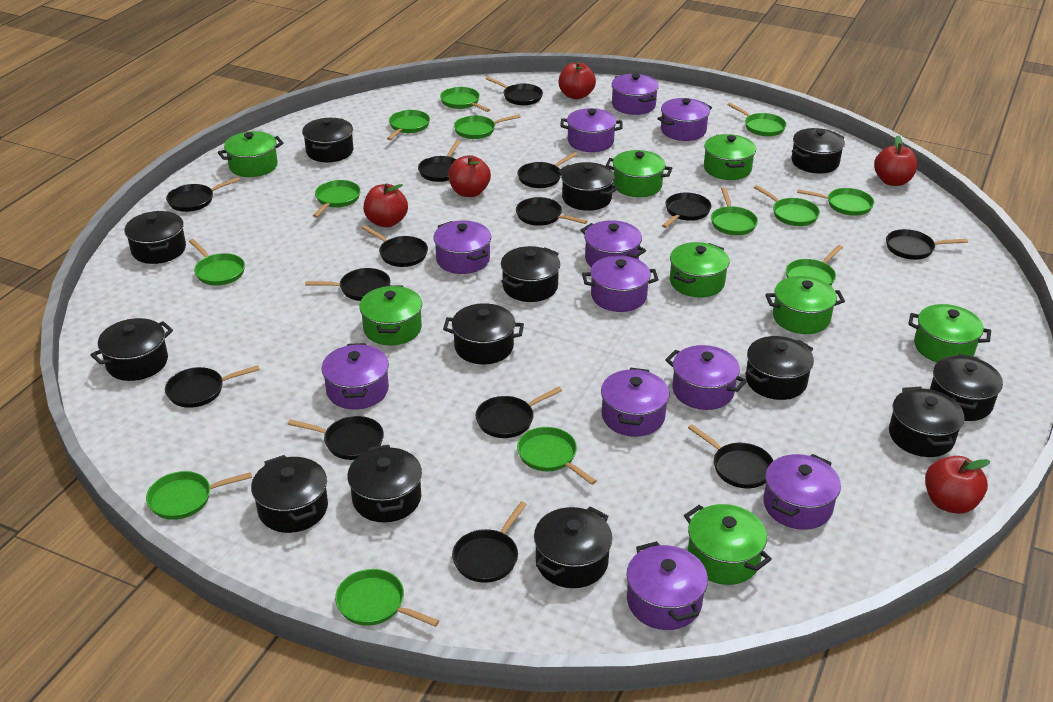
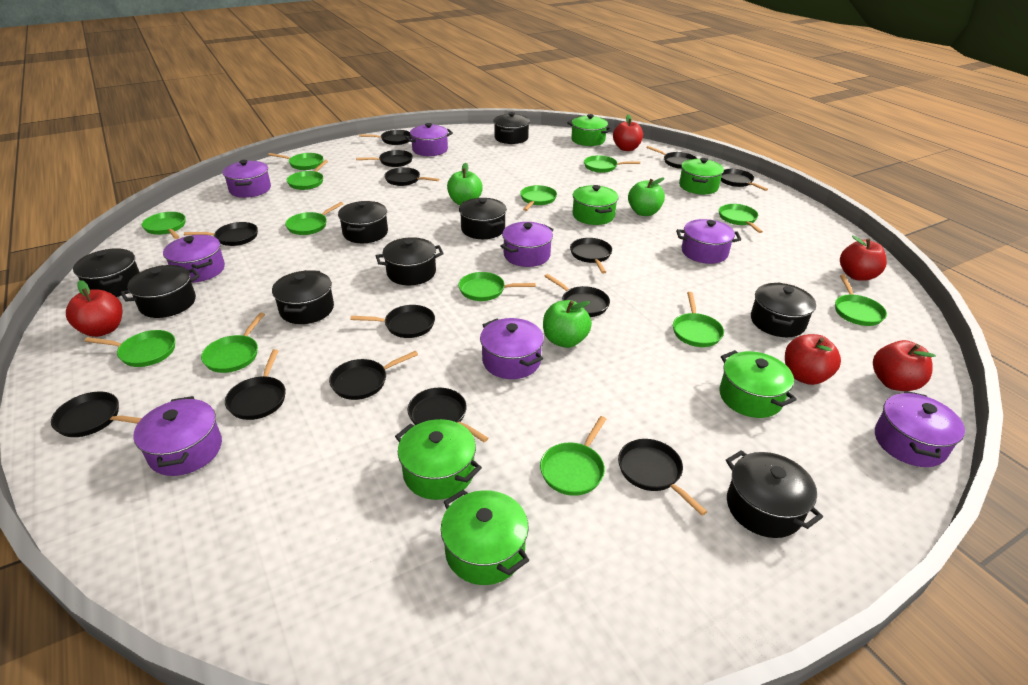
black pot: 13 -> 9
green apple: 0 -> 3
green pot: 8 -> 6
purple pot: 11 -> 8

